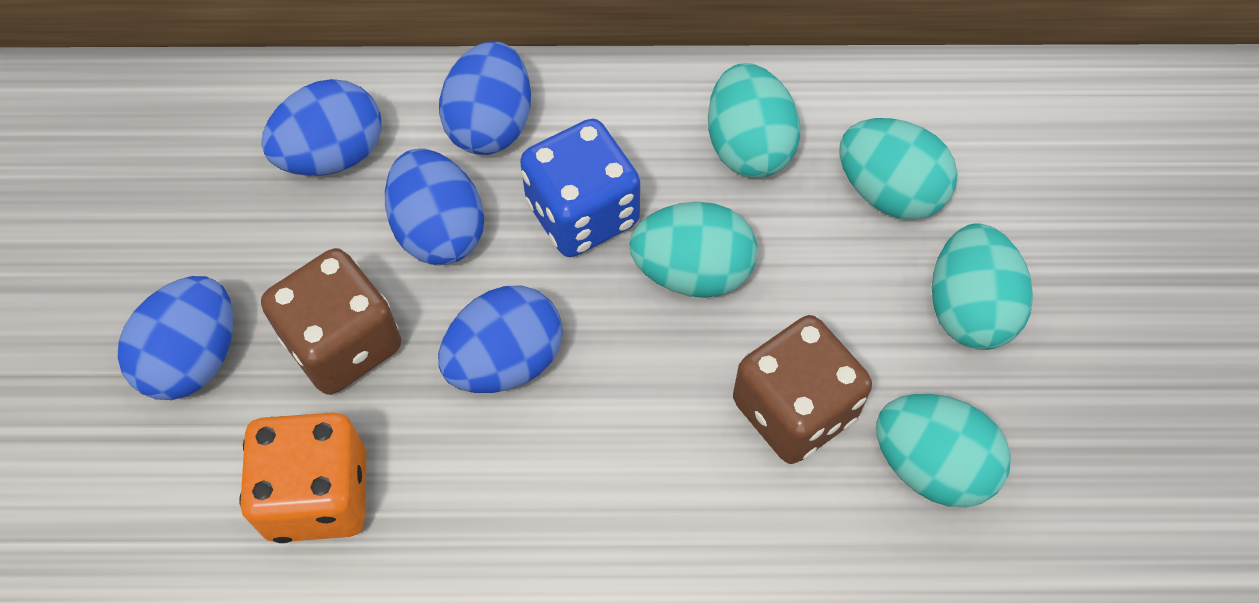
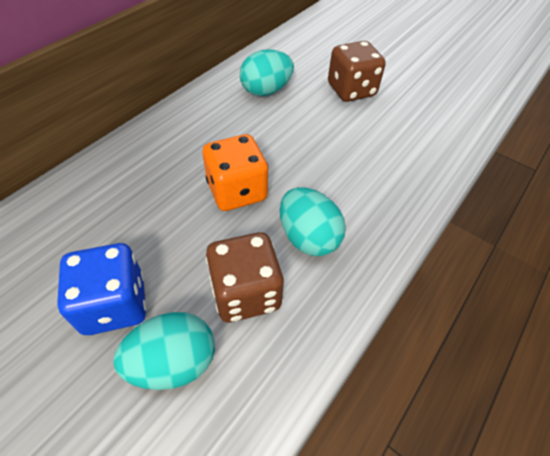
blue egg: 5 -> 0
turquoise egg: 5 -> 3

